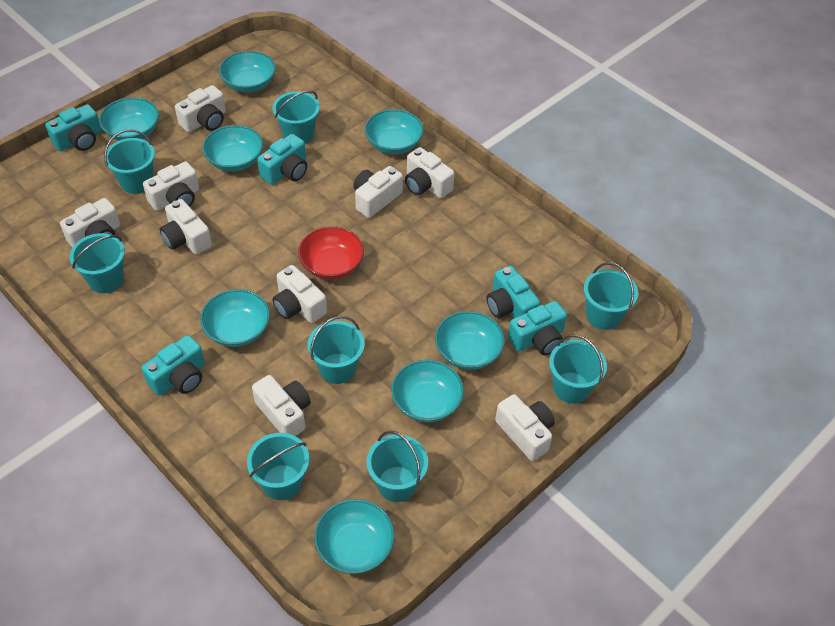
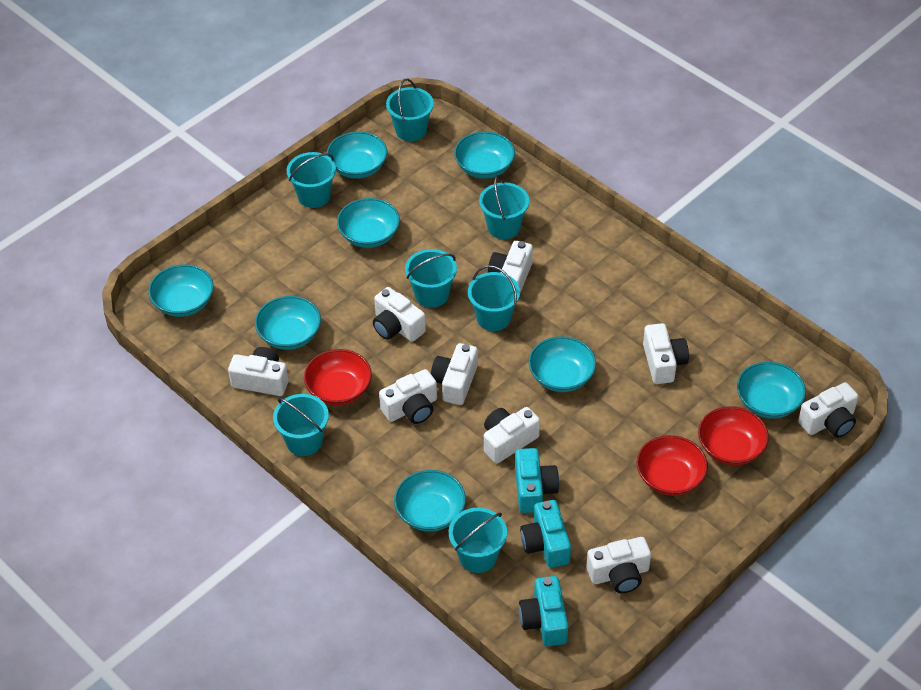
red bowl: 1 -> 3
turquoise bucket: 8 -> 7
turquoise camera: 5 -> 3

